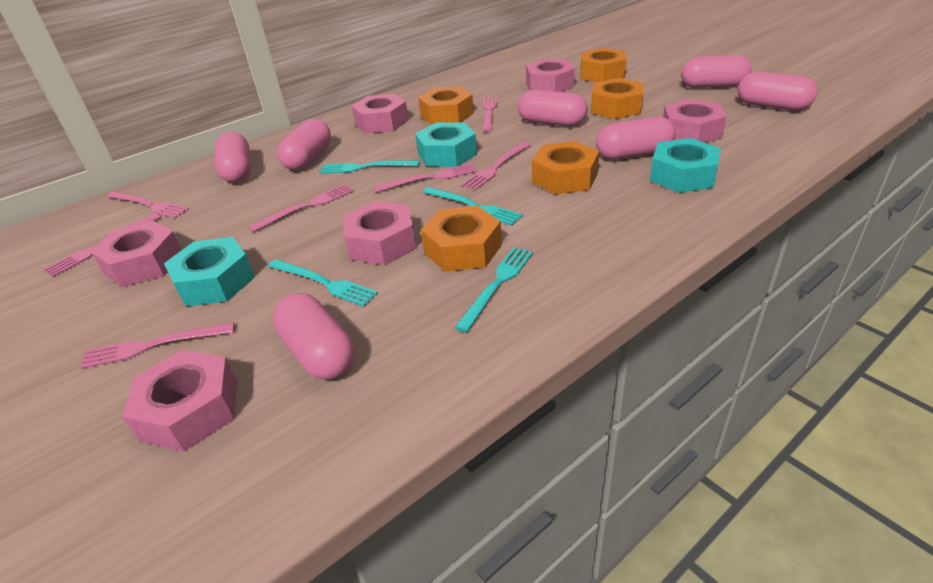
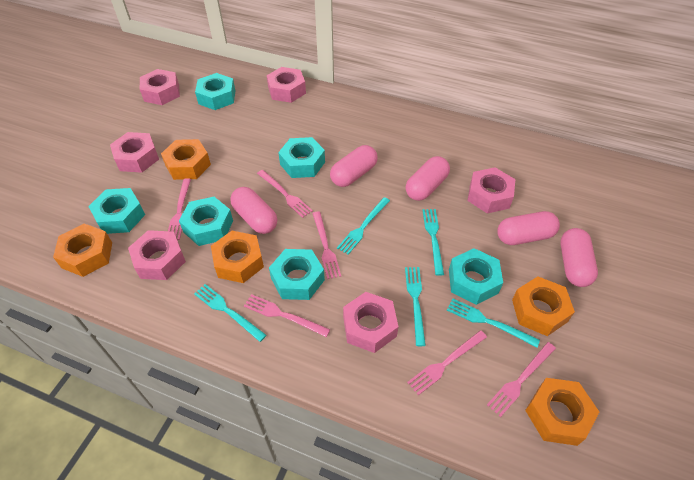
pink capsule: 7 -> 5
pink fork: 7 -> 6
turquoise fork: 4 -> 5
turquoise nut: 3 -> 6

